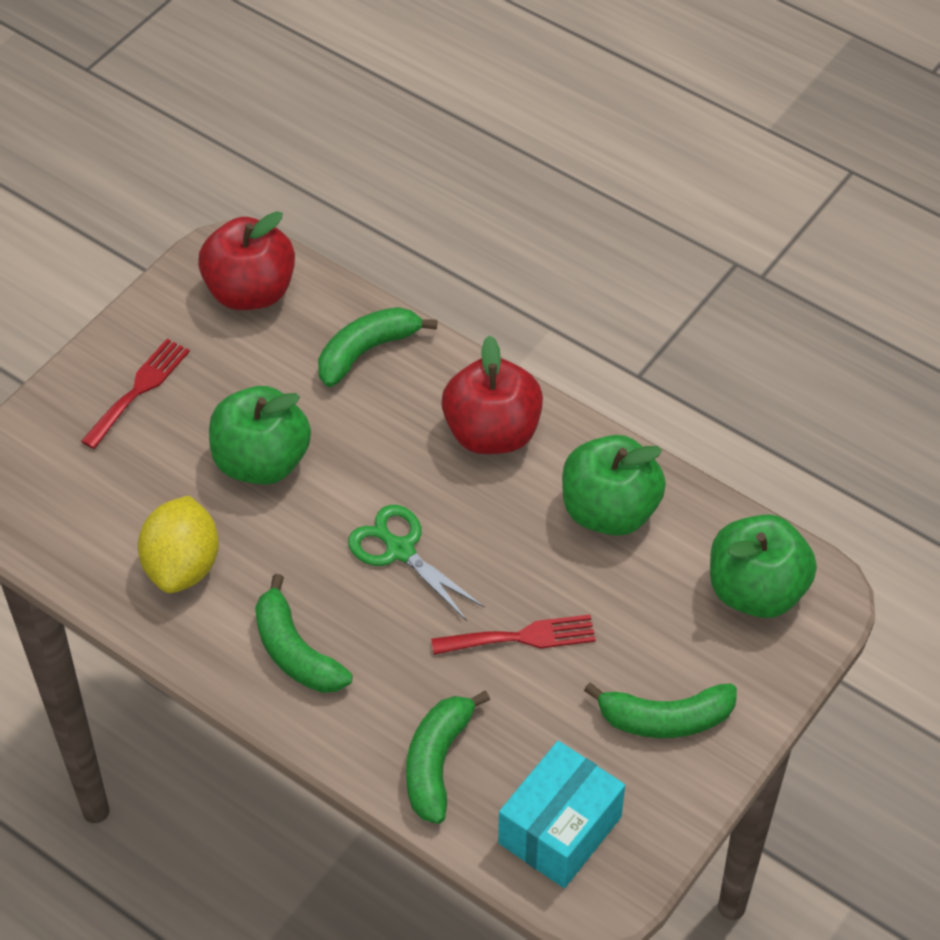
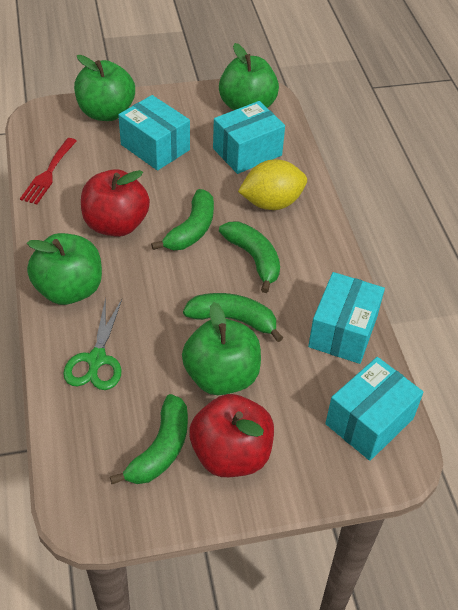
green apple: 3 -> 4
red fork: 2 -> 1
turquoise box: 1 -> 4

